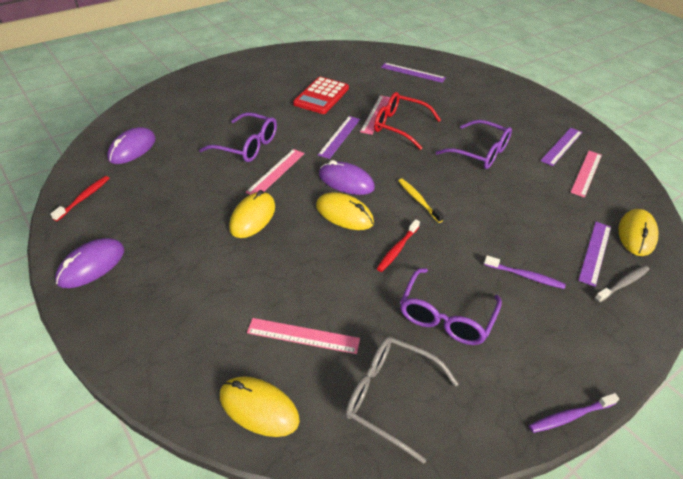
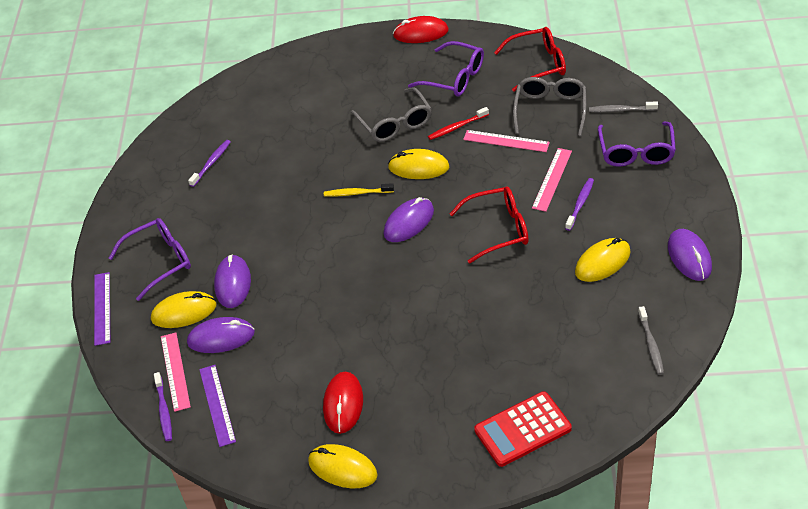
grey glasses: 1 -> 2
grey toothbrush: 1 -> 2
pink ruler: 4 -> 3
purple mouse: 3 -> 4
purple ruler: 4 -> 2
purple toothbrush: 2 -> 3
red glasses: 1 -> 2
red mouse: 0 -> 2
red toothbrush: 2 -> 1

